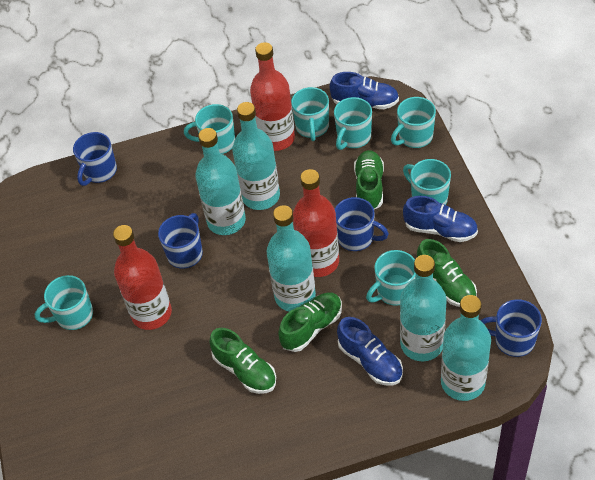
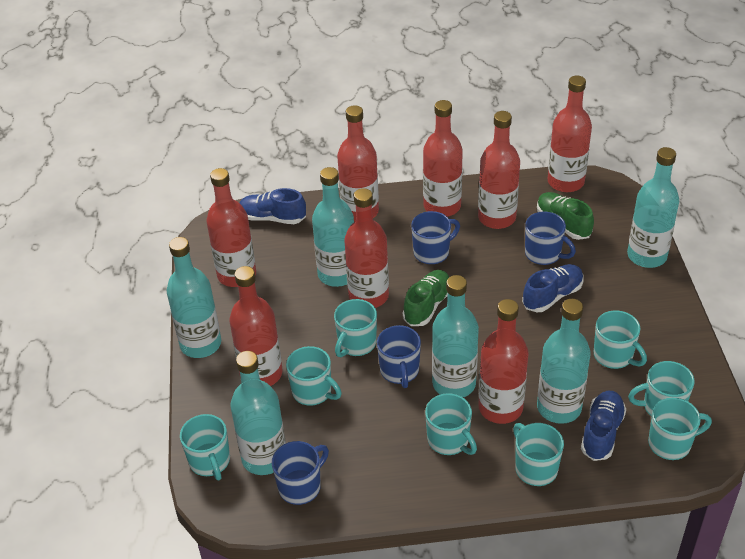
green shoe: 4 -> 2
red bottle: 3 -> 8
turquoise bottle: 5 -> 6
turquoise mug: 7 -> 8

